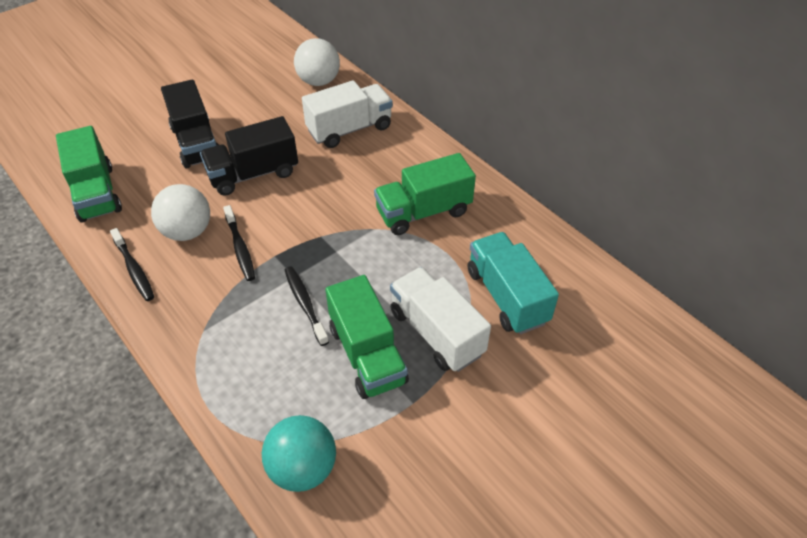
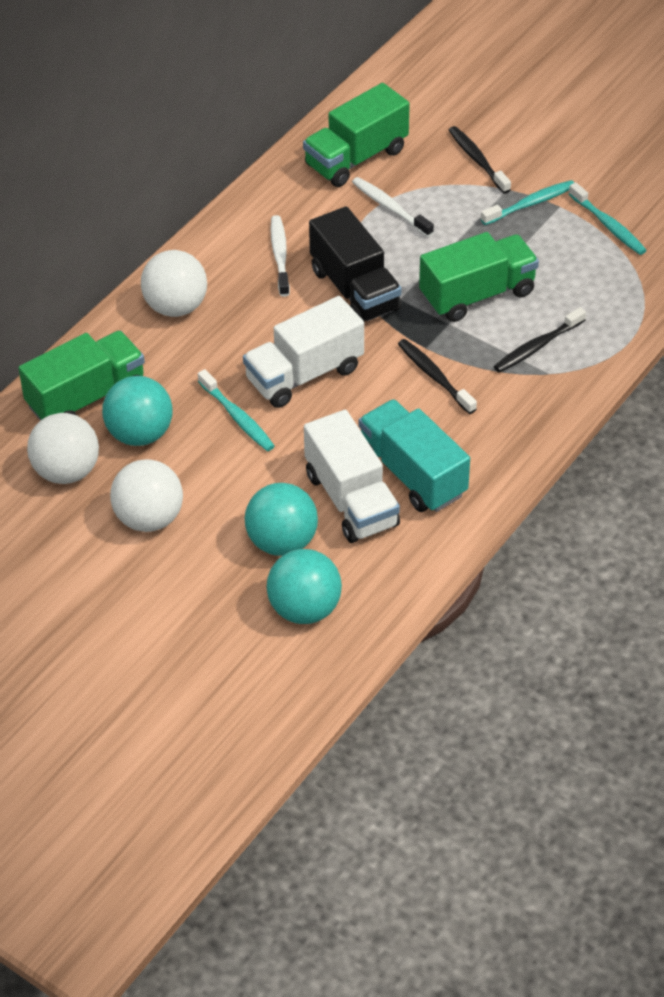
black truck: 2 -> 1
turquoise ball: 1 -> 3
turquoise toothbrush: 0 -> 3
white ball: 2 -> 3
white toothbrush: 0 -> 2

